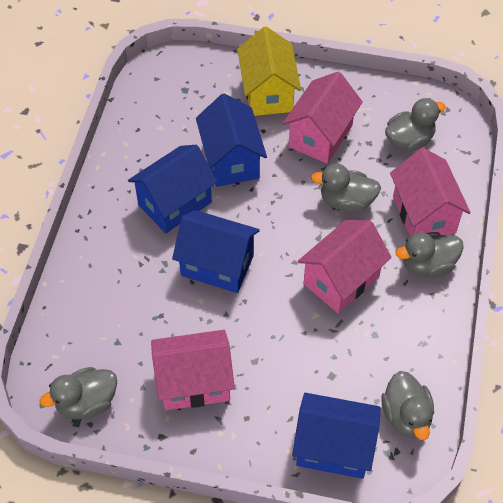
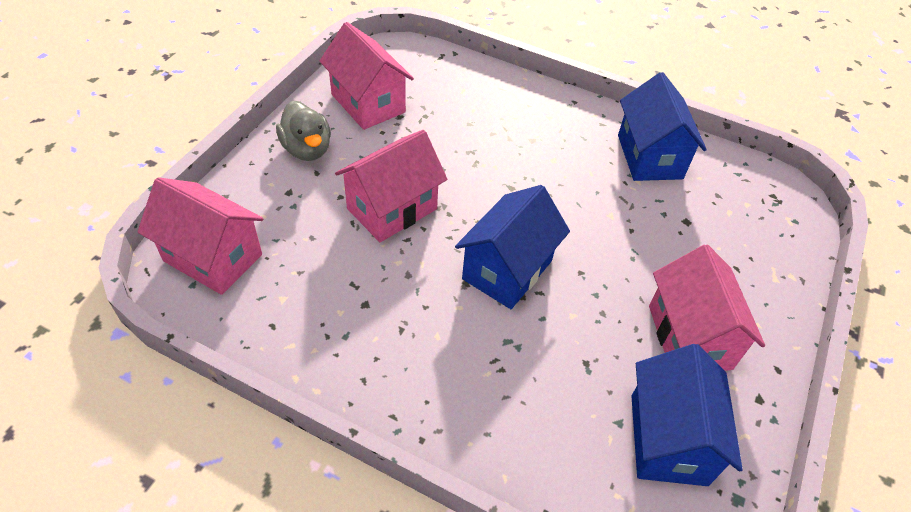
blue house: 4 -> 3
grey duck: 5 -> 1
yellow house: 1 -> 0

